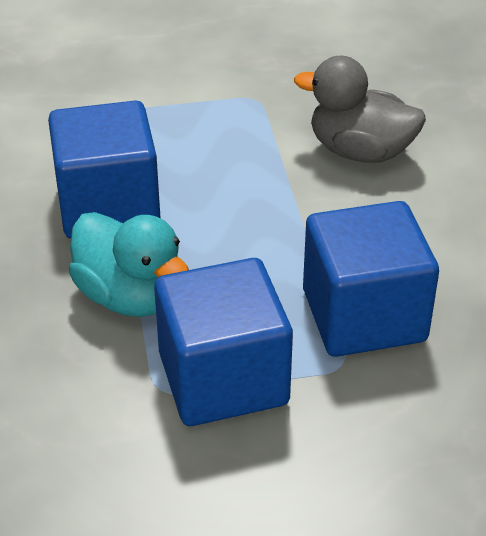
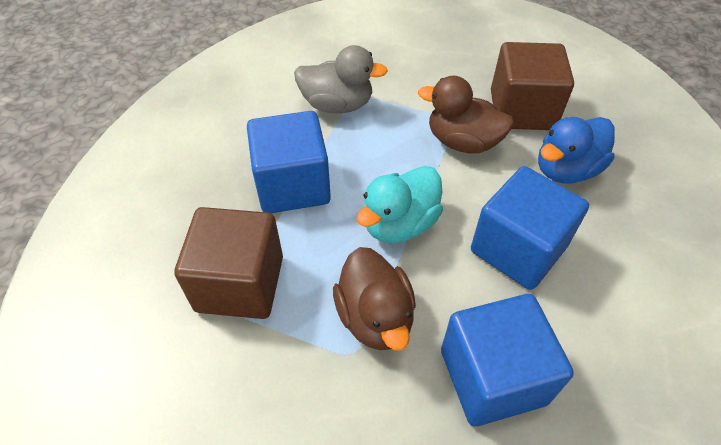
blue duck: 0 -> 1
brown cube: 0 -> 2
brown duck: 0 -> 2

